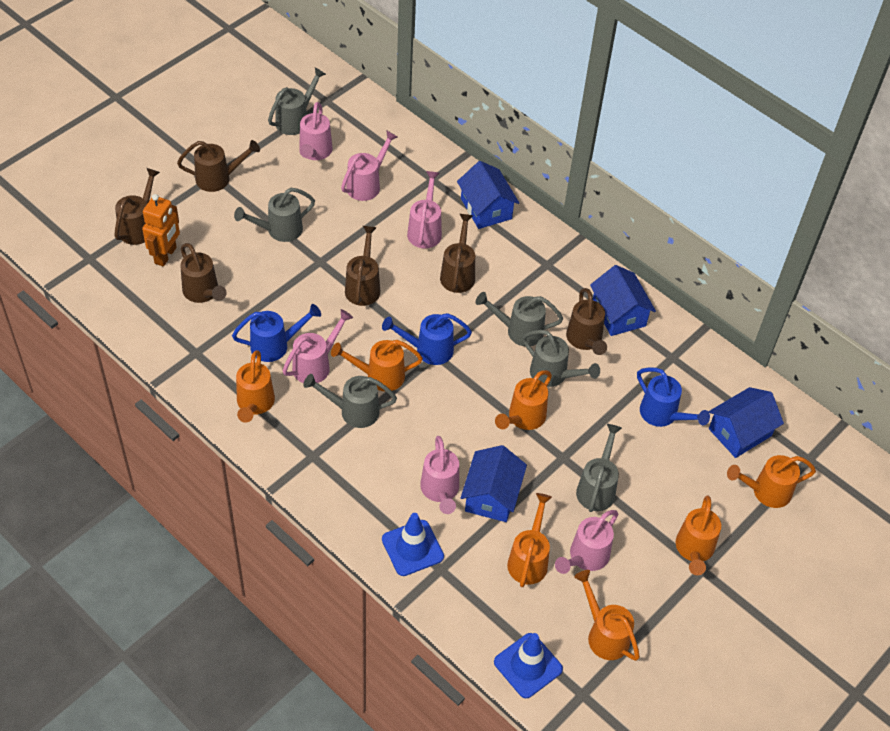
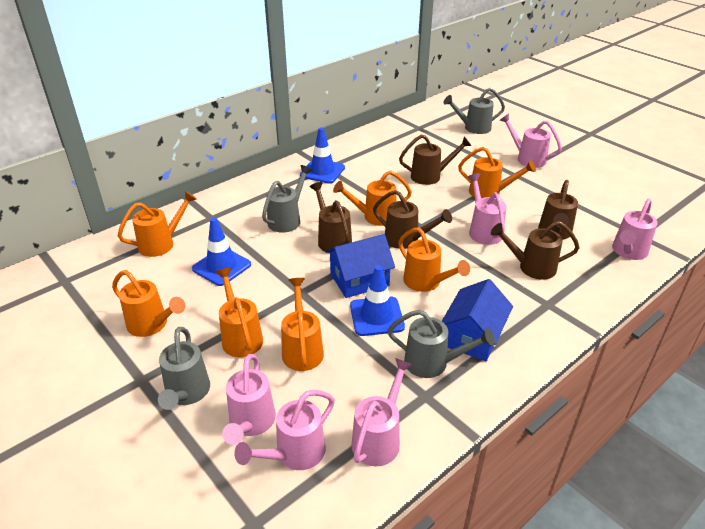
blue house: 4 -> 2
blue traffic cone: 2 -> 3
blue watering can: 3 -> 0
brown watering can: 6 -> 5
grey watering can: 6 -> 4
orange robot: 1 -> 0

